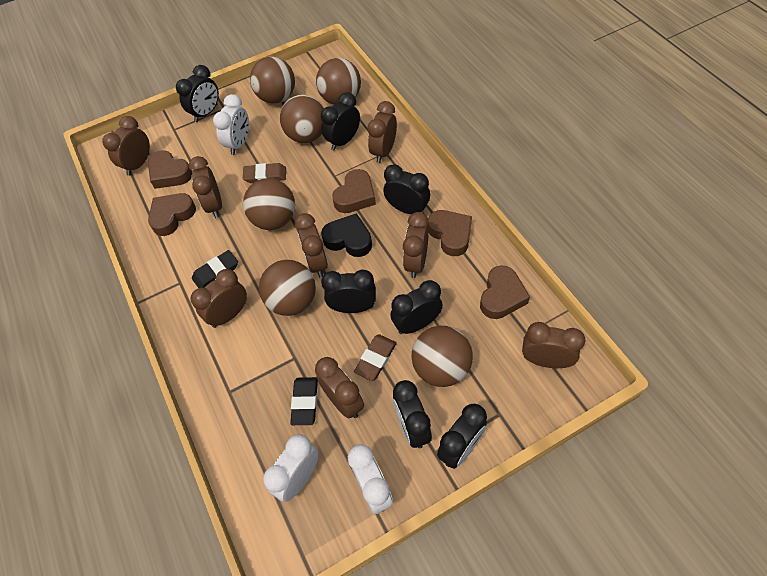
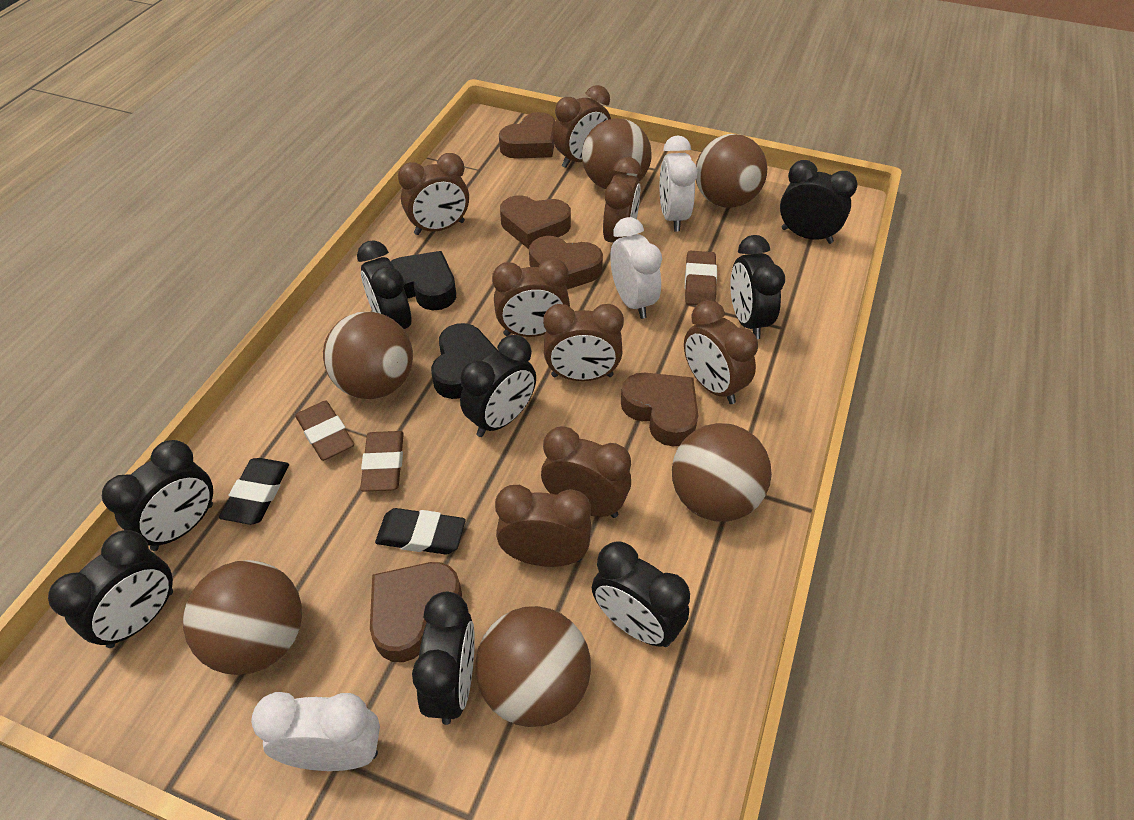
black clock: 7 -> 8
black heart: 1 -> 2
brown eraser: 2 -> 3

